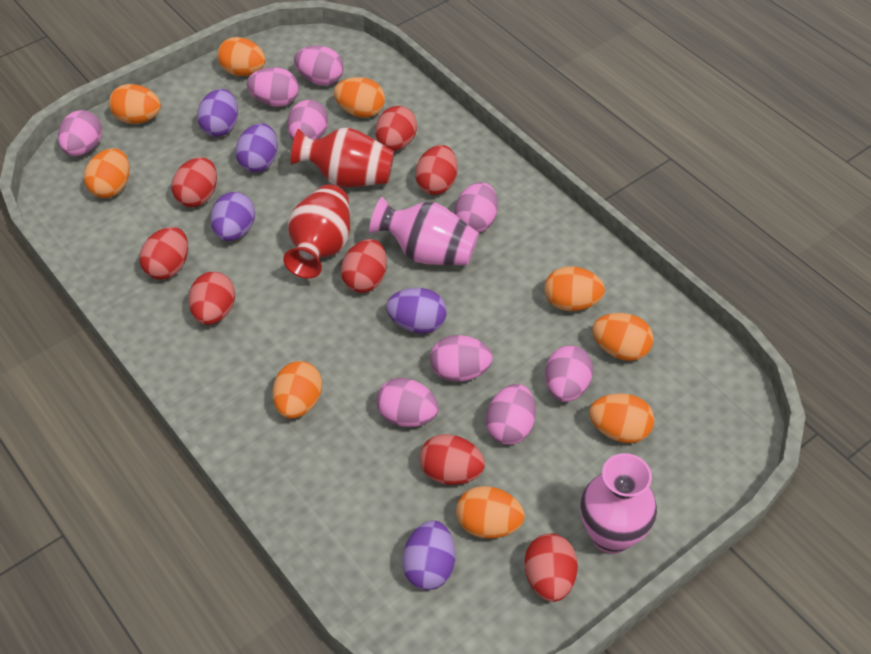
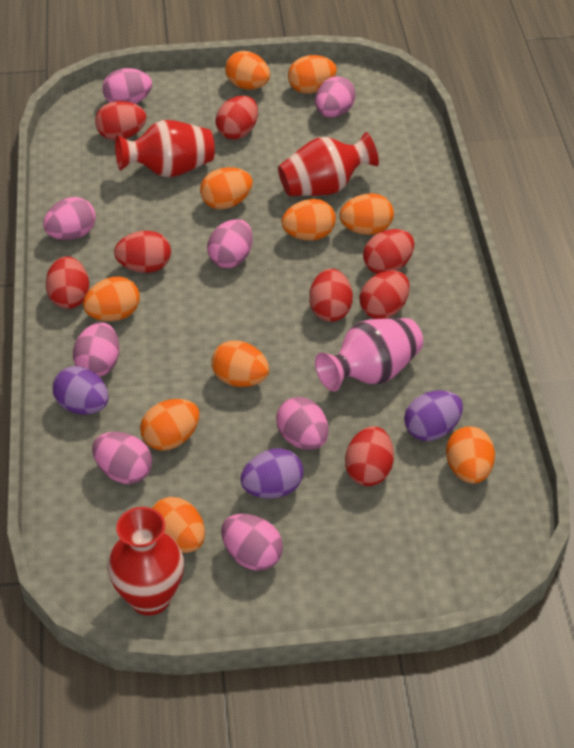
orange egg: 9 -> 10
pink egg: 9 -> 8
pink vase: 2 -> 1
purple egg: 5 -> 3
red vase: 2 -> 3

